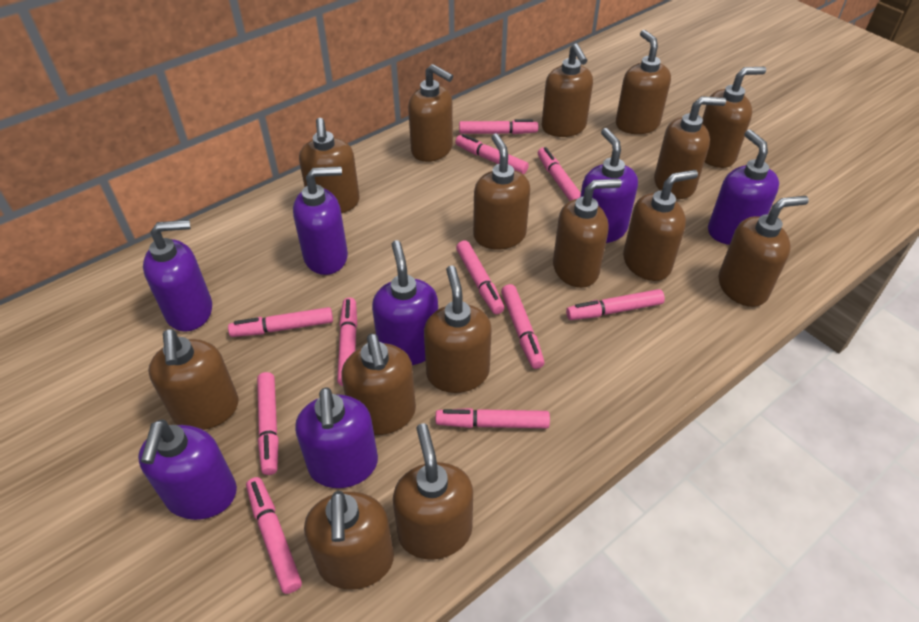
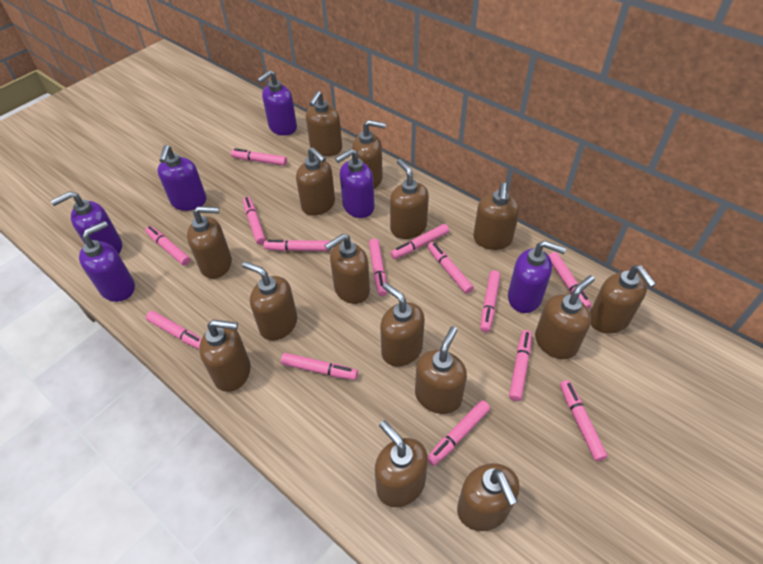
pink marker: 11 -> 14
purple soap dispenser: 7 -> 6

